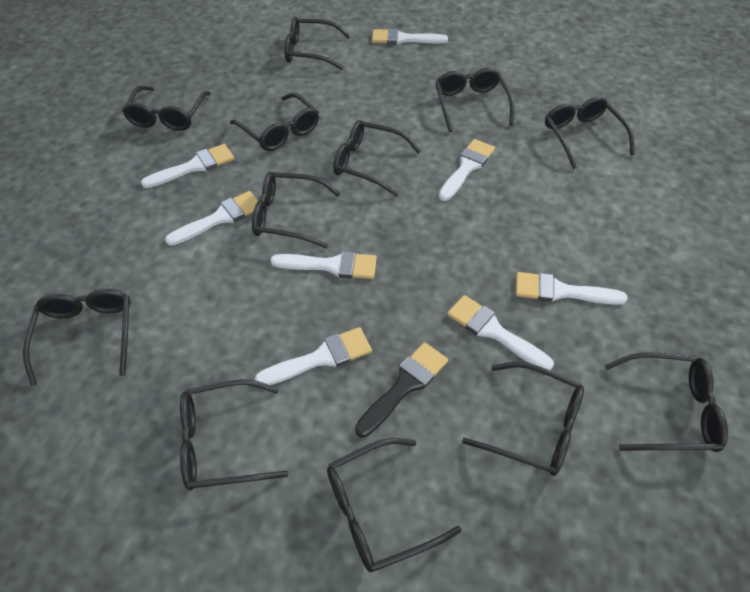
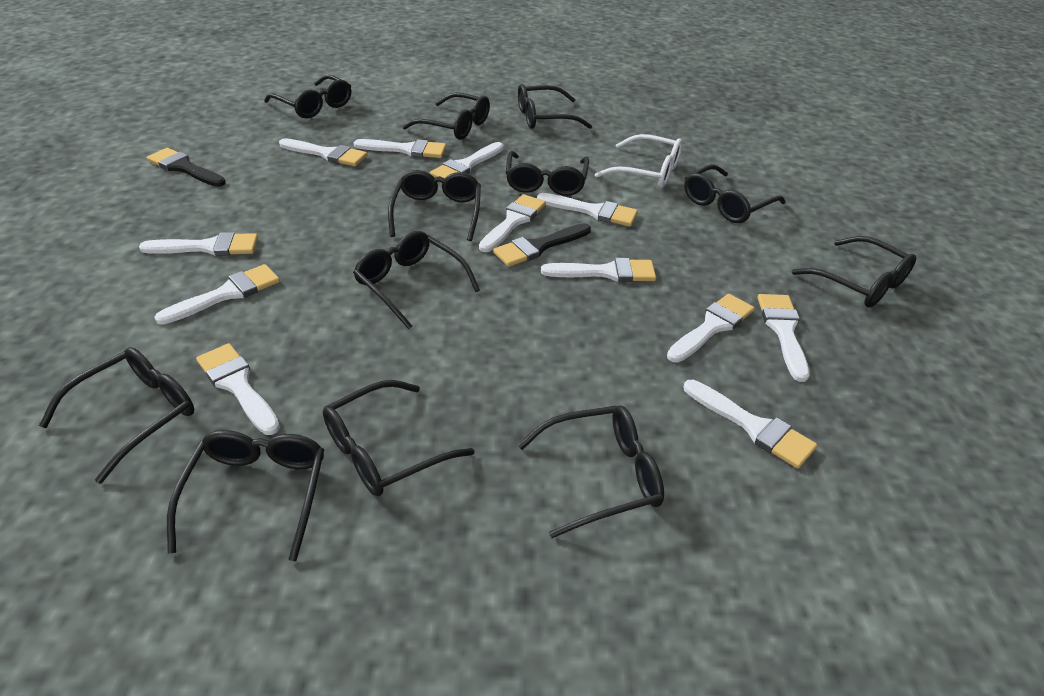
black brush: 1 -> 2
white brush: 8 -> 12
white glasses: 0 -> 1

